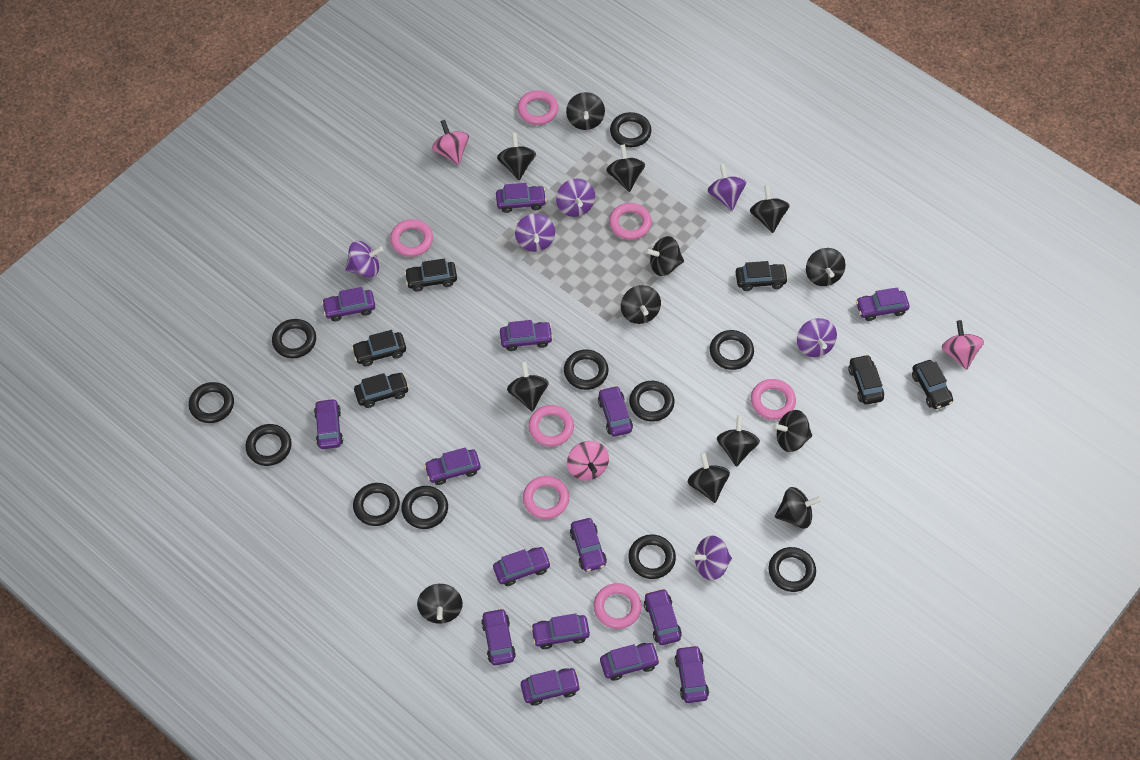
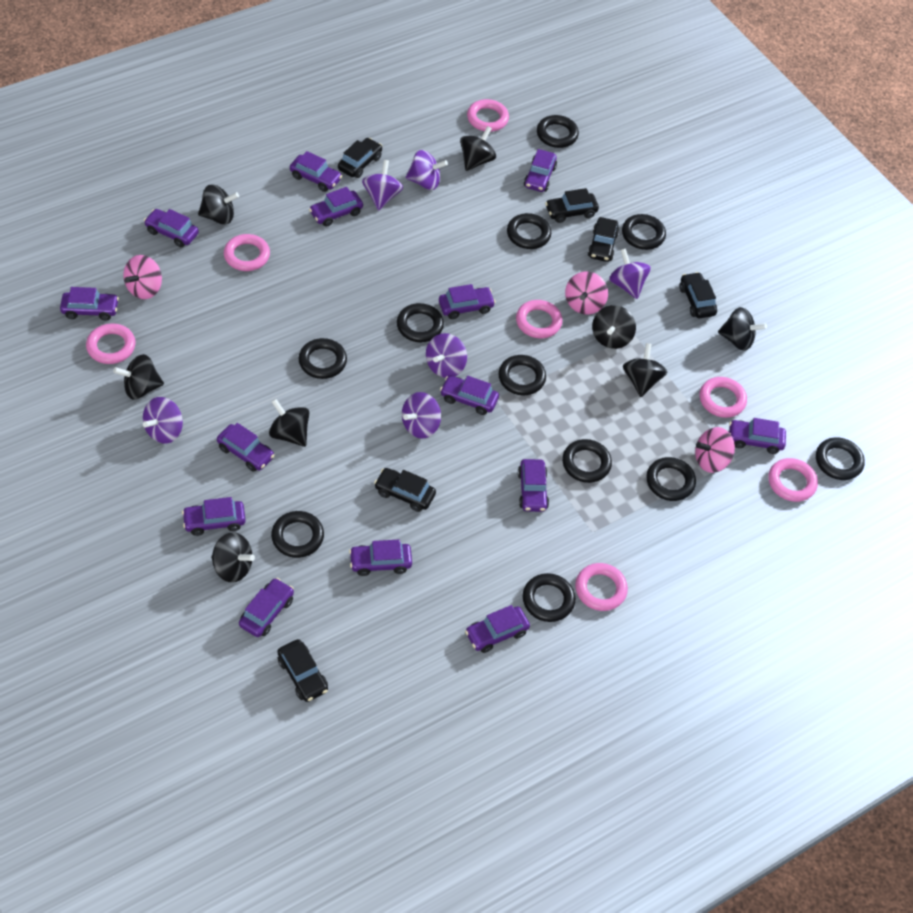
black spinning top: 13 -> 8
purple car: 15 -> 14

